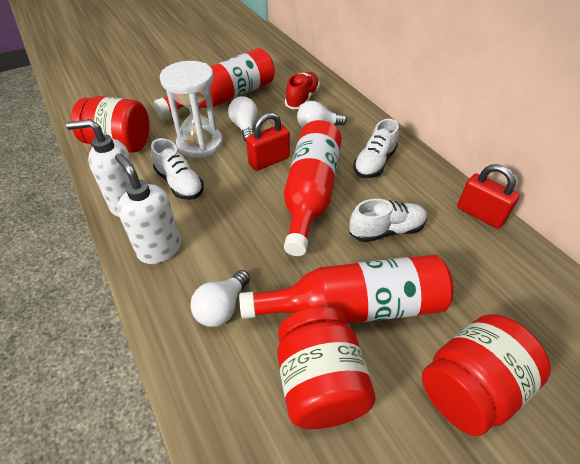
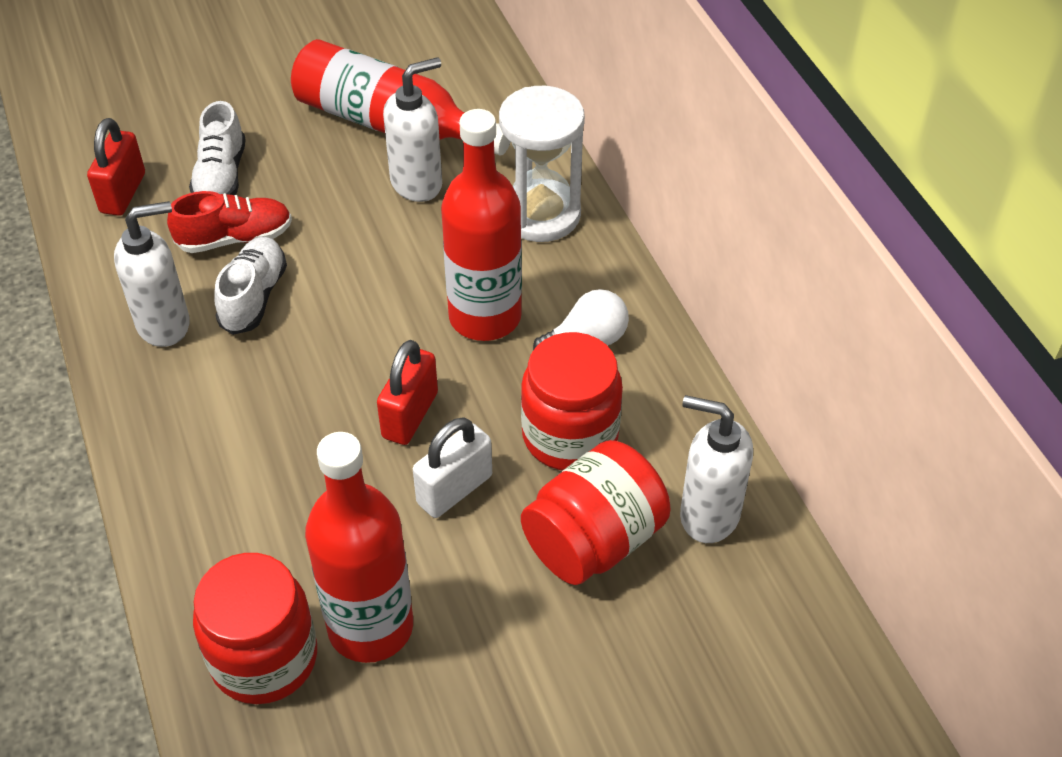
white light bulb: 3 -> 1
white padlock: 0 -> 1
white shoe: 3 -> 2
white soap dispenser: 2 -> 3

